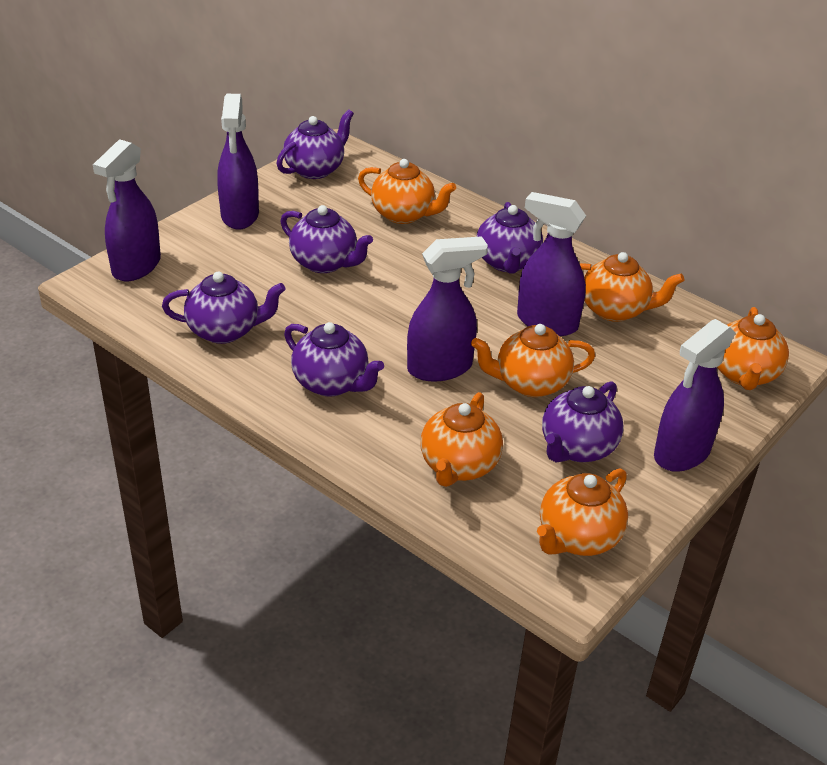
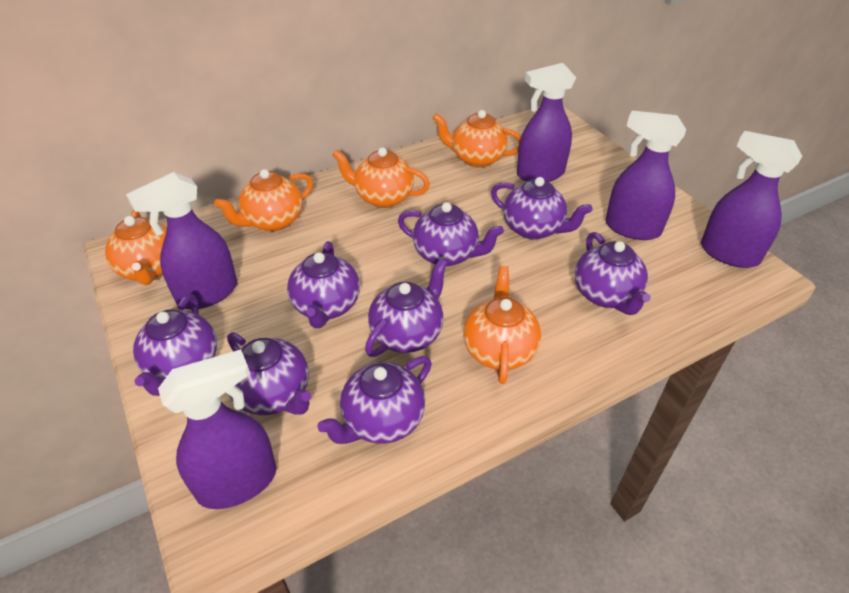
orange teapot: 6 -> 5
purple teapot: 6 -> 8

